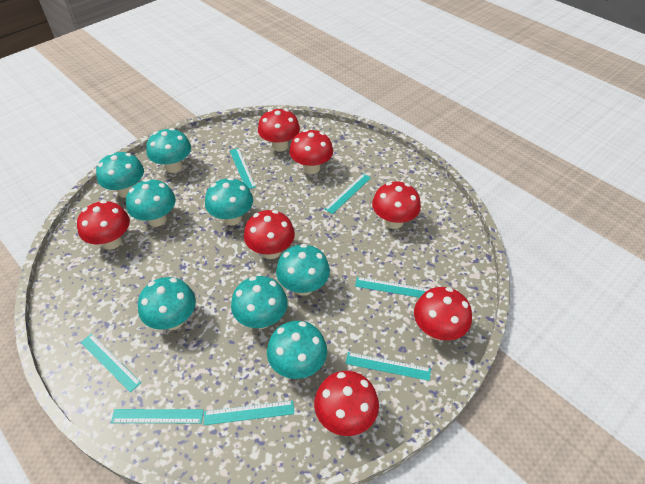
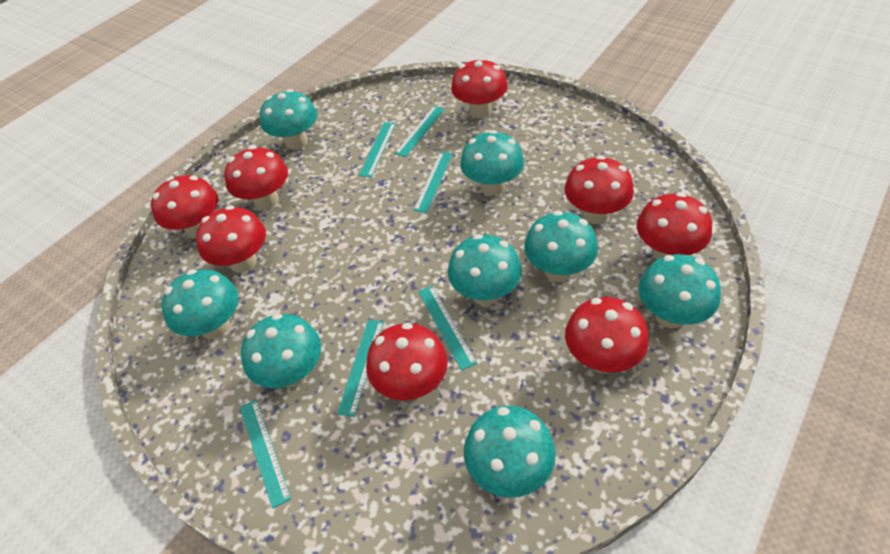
red mushroom: 7 -> 8
turquoise ruler: 7 -> 6

